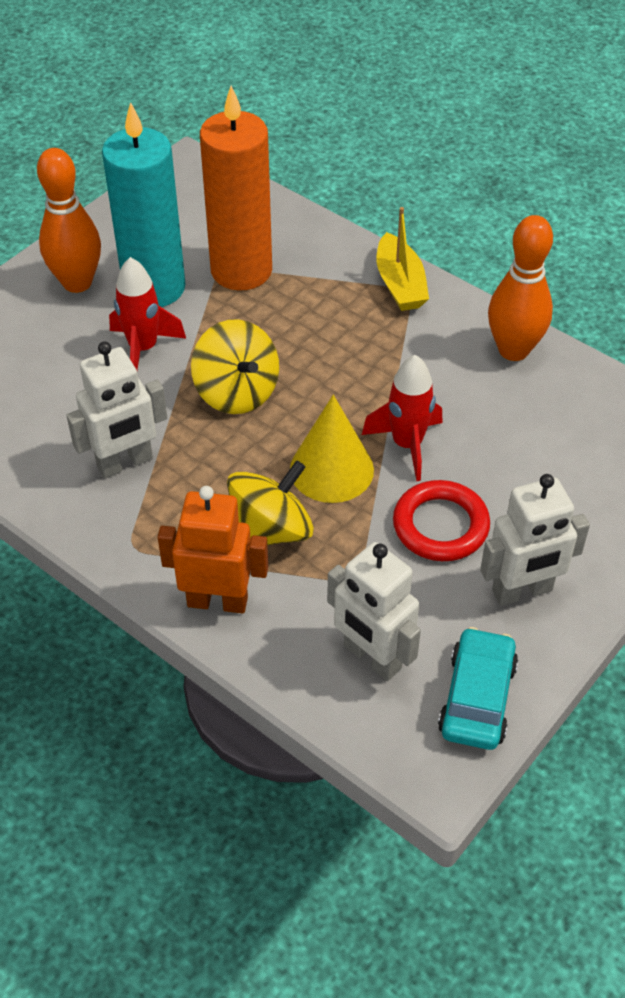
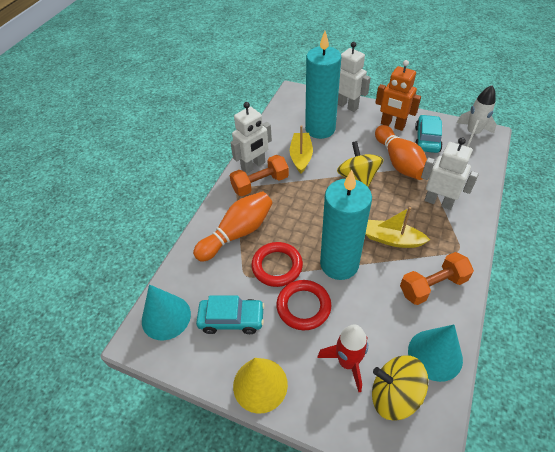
orange candle: 1 -> 0
orange dumbbell: 0 -> 2
red ring: 1 -> 2
red rocket: 2 -> 1
turquoise candle: 1 -> 2
turquoise car: 1 -> 2
turquoise cone: 0 -> 2
white rocket: 0 -> 1
yellow boat: 1 -> 2

